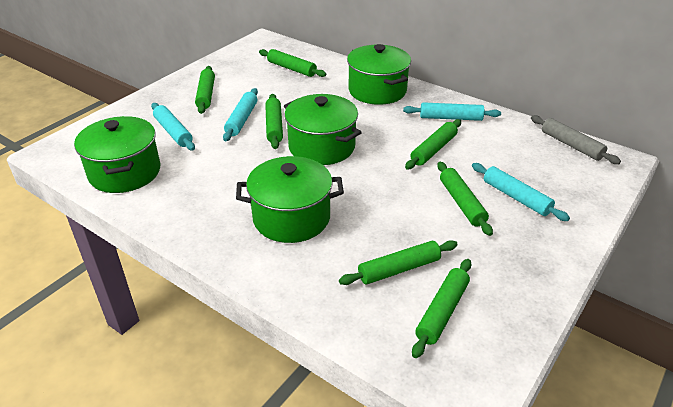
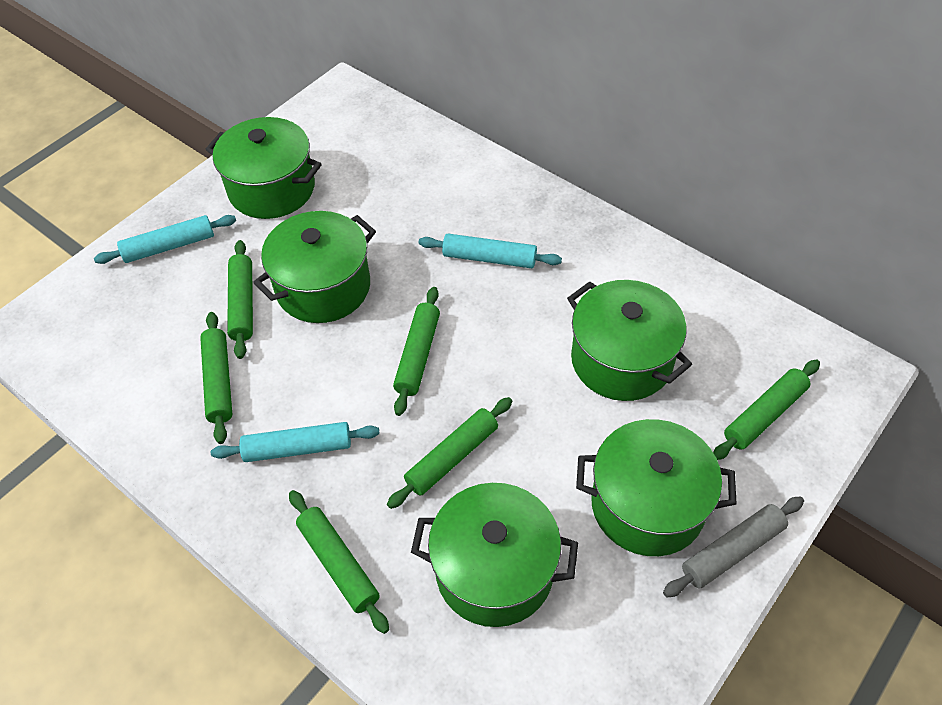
green pot: 4 -> 5
green rolling pin: 7 -> 6
turquoise rolling pin: 4 -> 3

